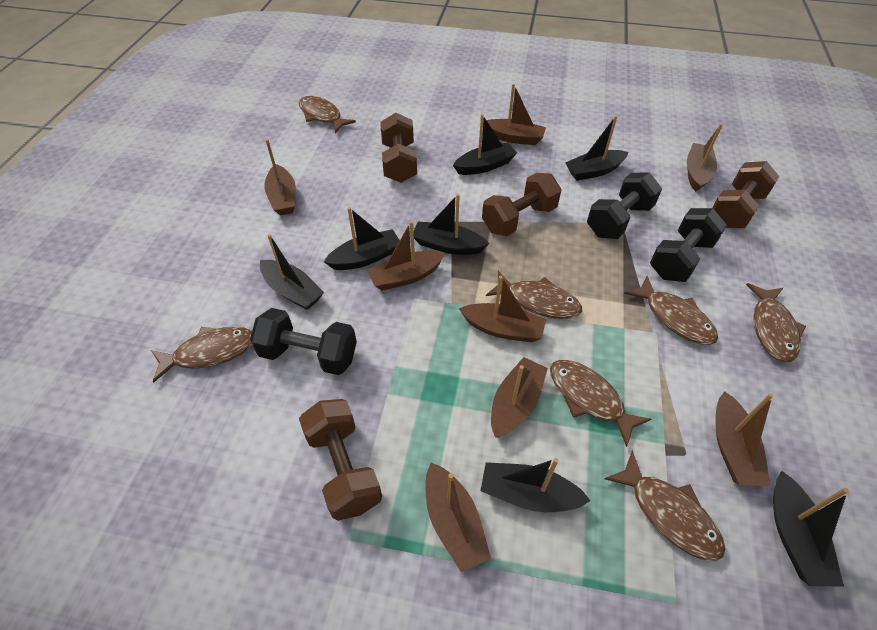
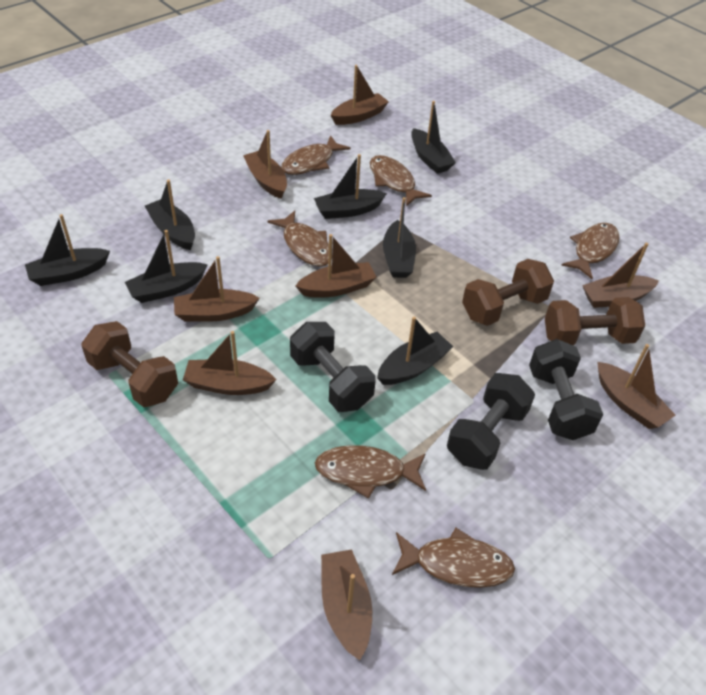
brown dumbbell: 4 -> 3
brown fish: 7 -> 6

